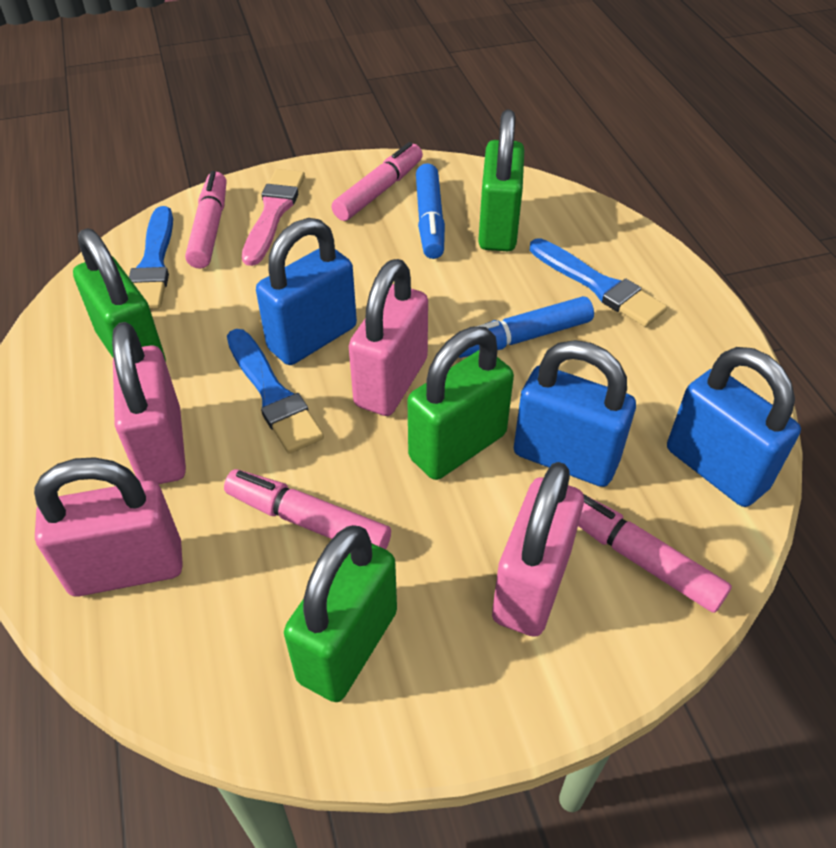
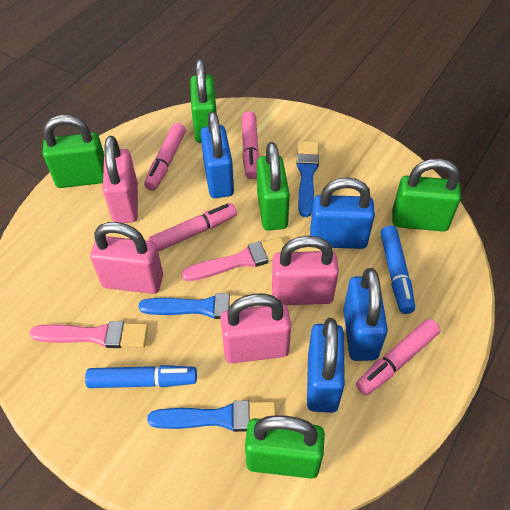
blue padlock: 3 -> 4
green padlock: 4 -> 5
pink brush: 1 -> 2

